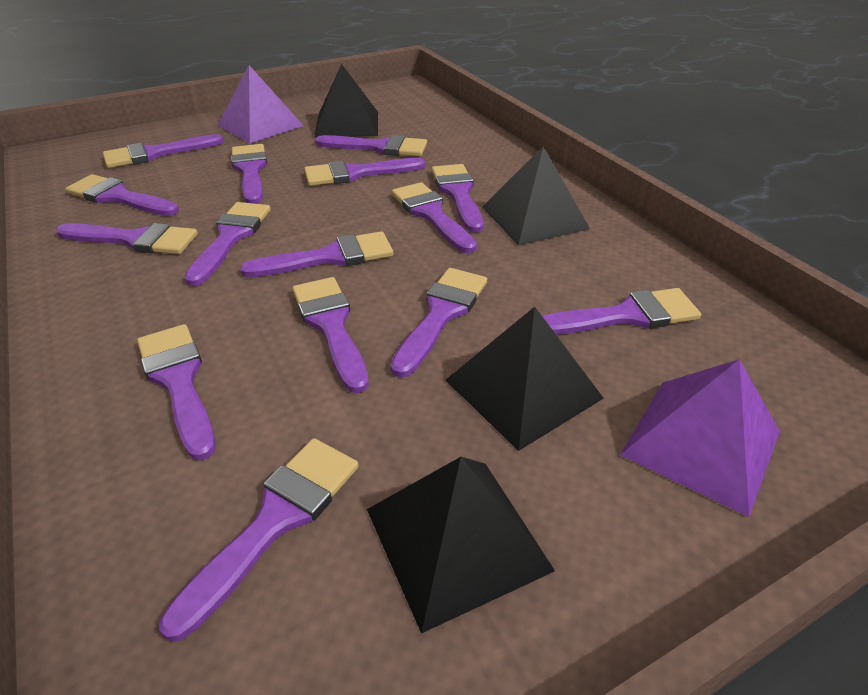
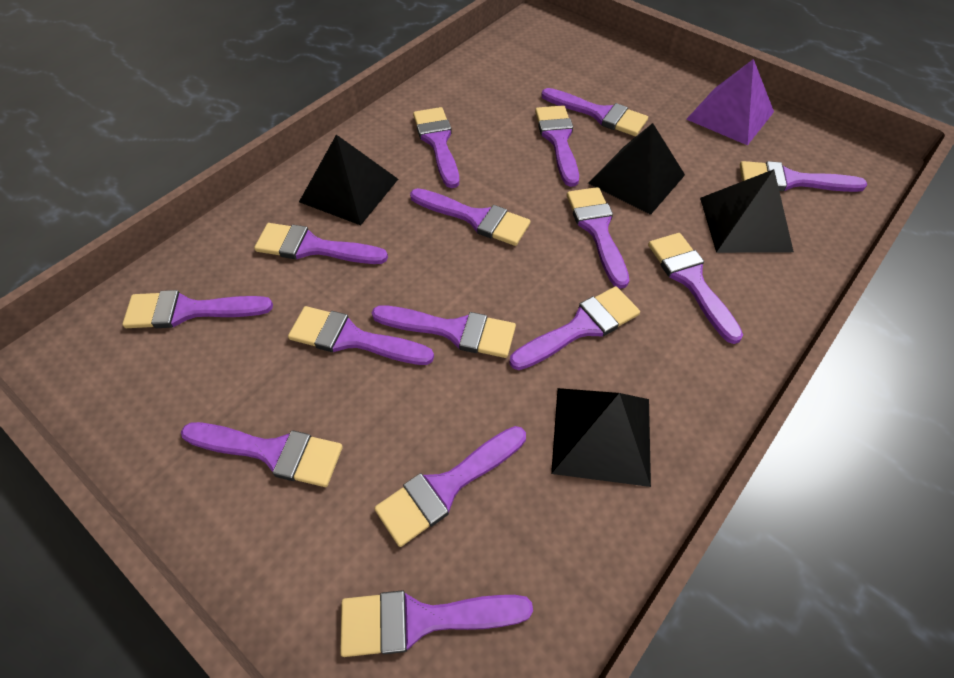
purple pyramid: 2 -> 1

